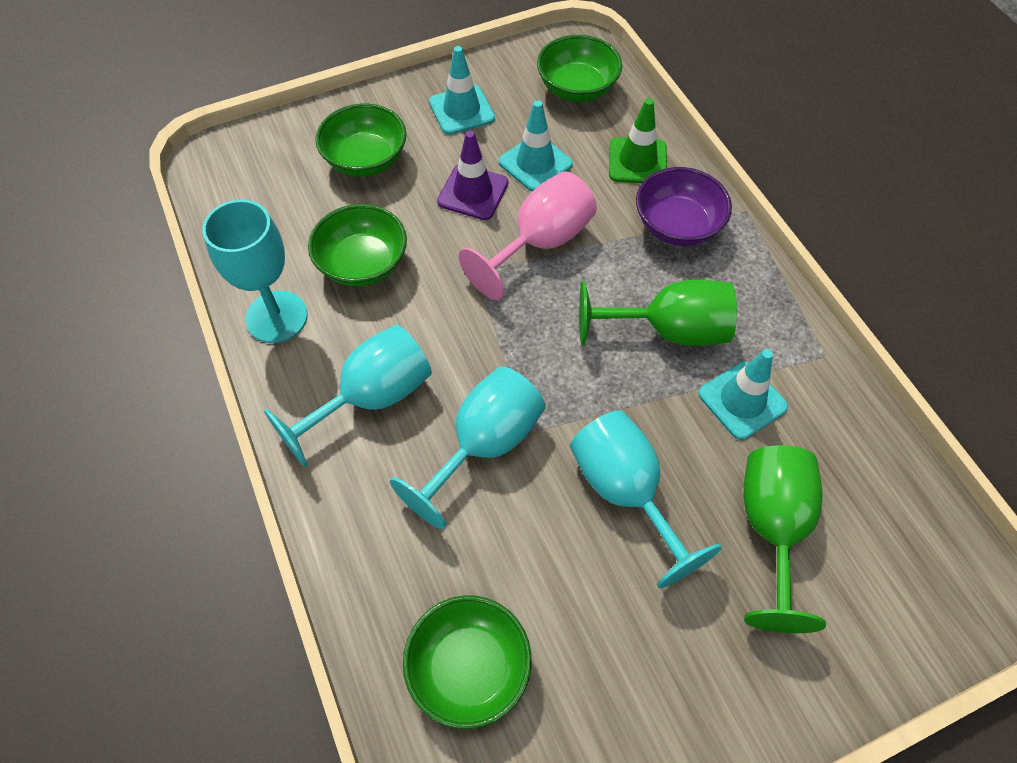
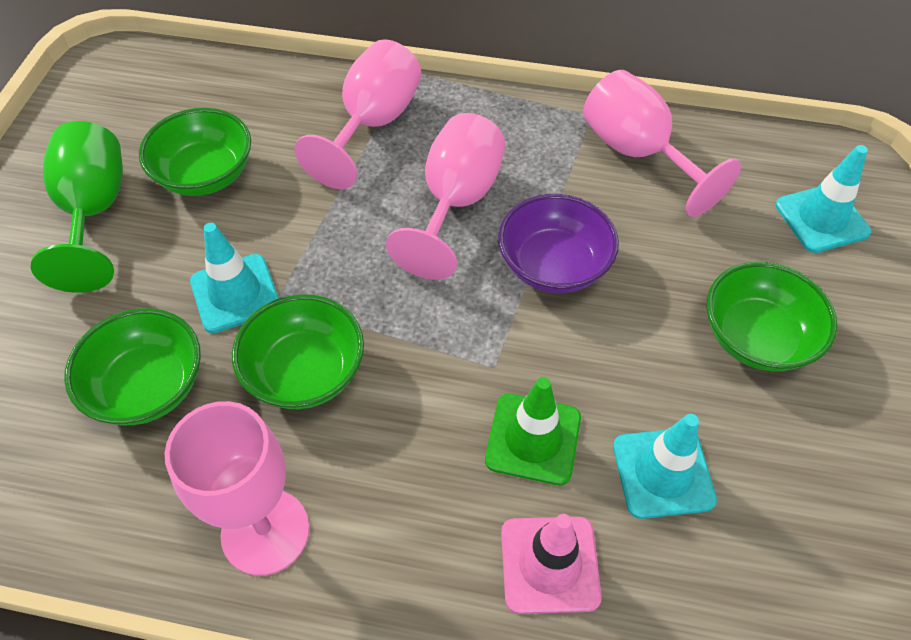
green goblet: 2 -> 1
pink goblet: 1 -> 4
pink traffic cone: 0 -> 1
purple traffic cone: 1 -> 0
turquoise goblet: 4 -> 0

